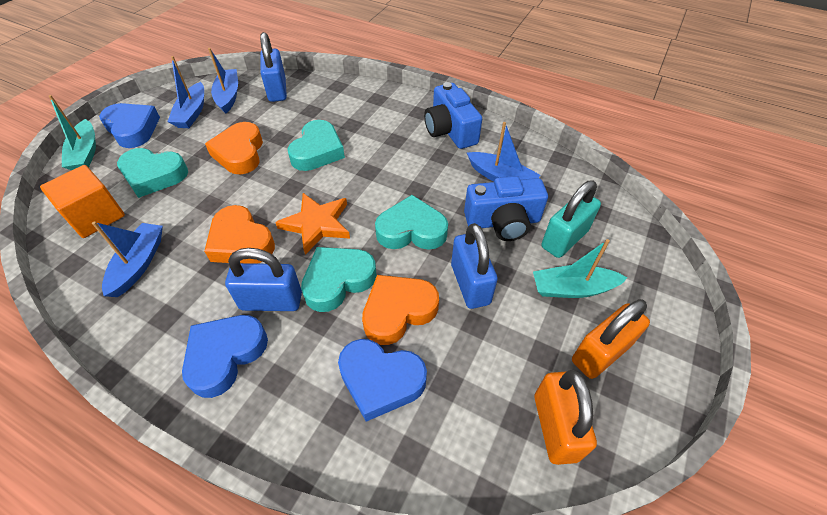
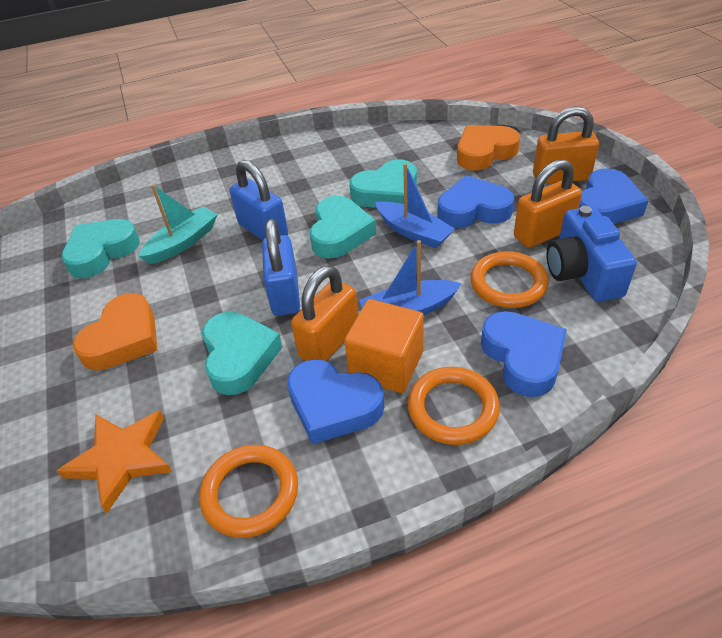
blue boat: 4 -> 2
blue camera: 2 -> 1
blue heart: 3 -> 4
blue padlock: 3 -> 2
orange heart: 3 -> 2
orange padlock: 2 -> 3
orange ring: 0 -> 3
turquoise boat: 2 -> 1
turquoise padlock: 1 -> 0

